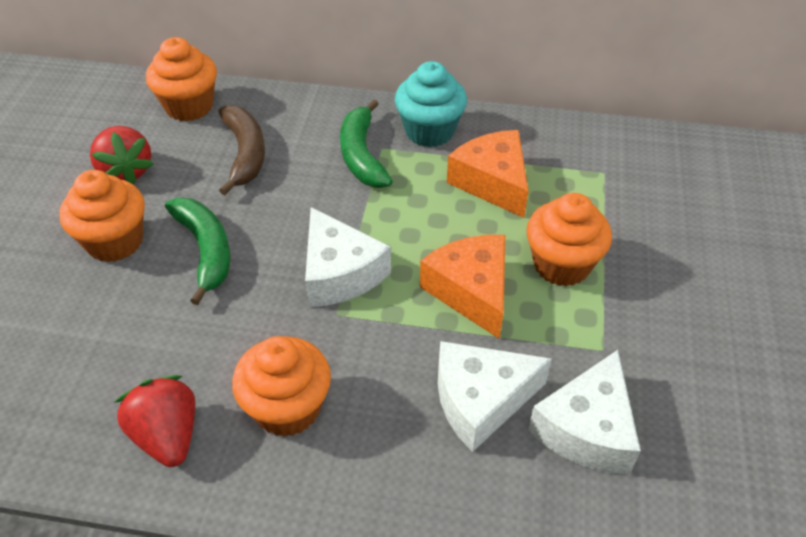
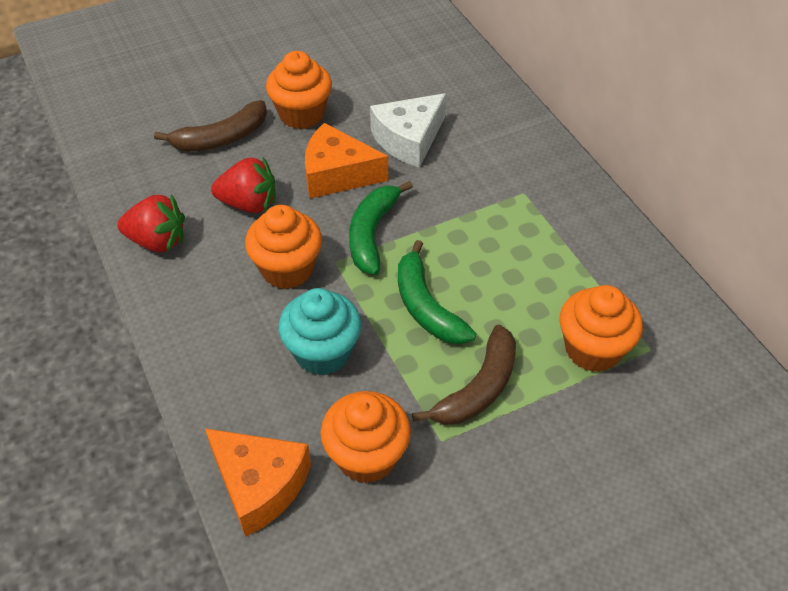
brown banana: 1 -> 2
white cheese: 3 -> 1

